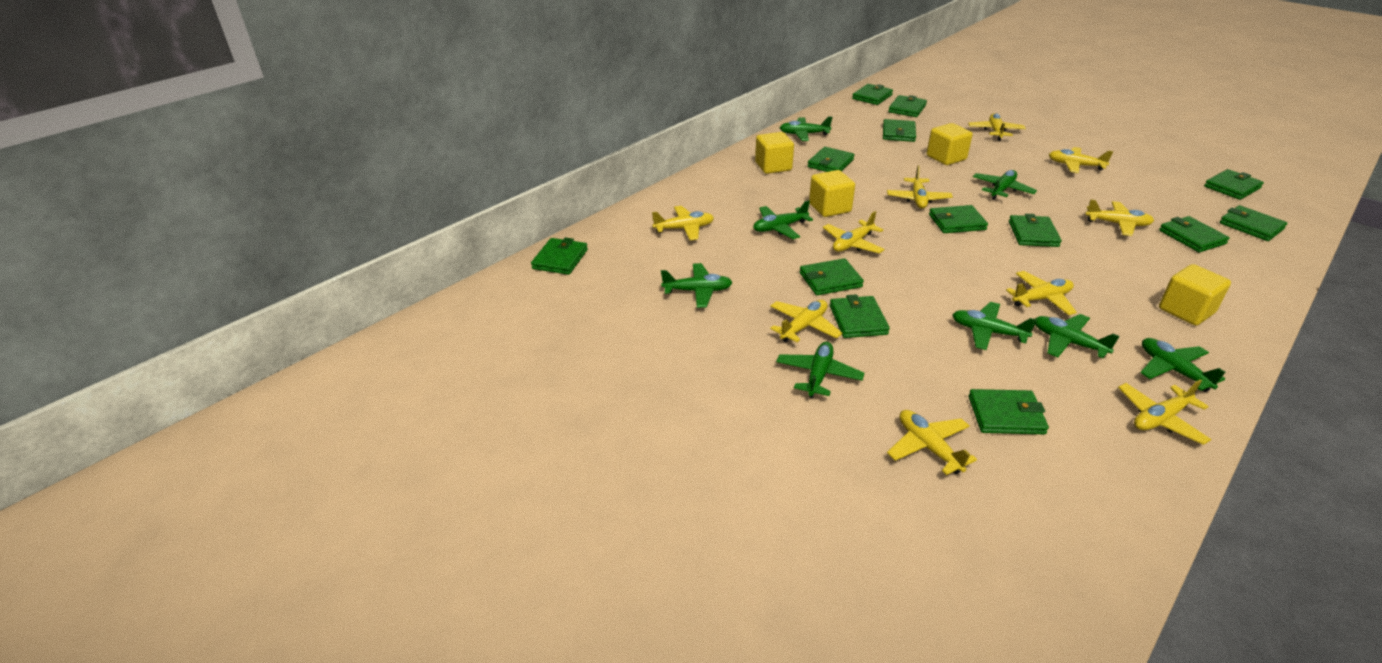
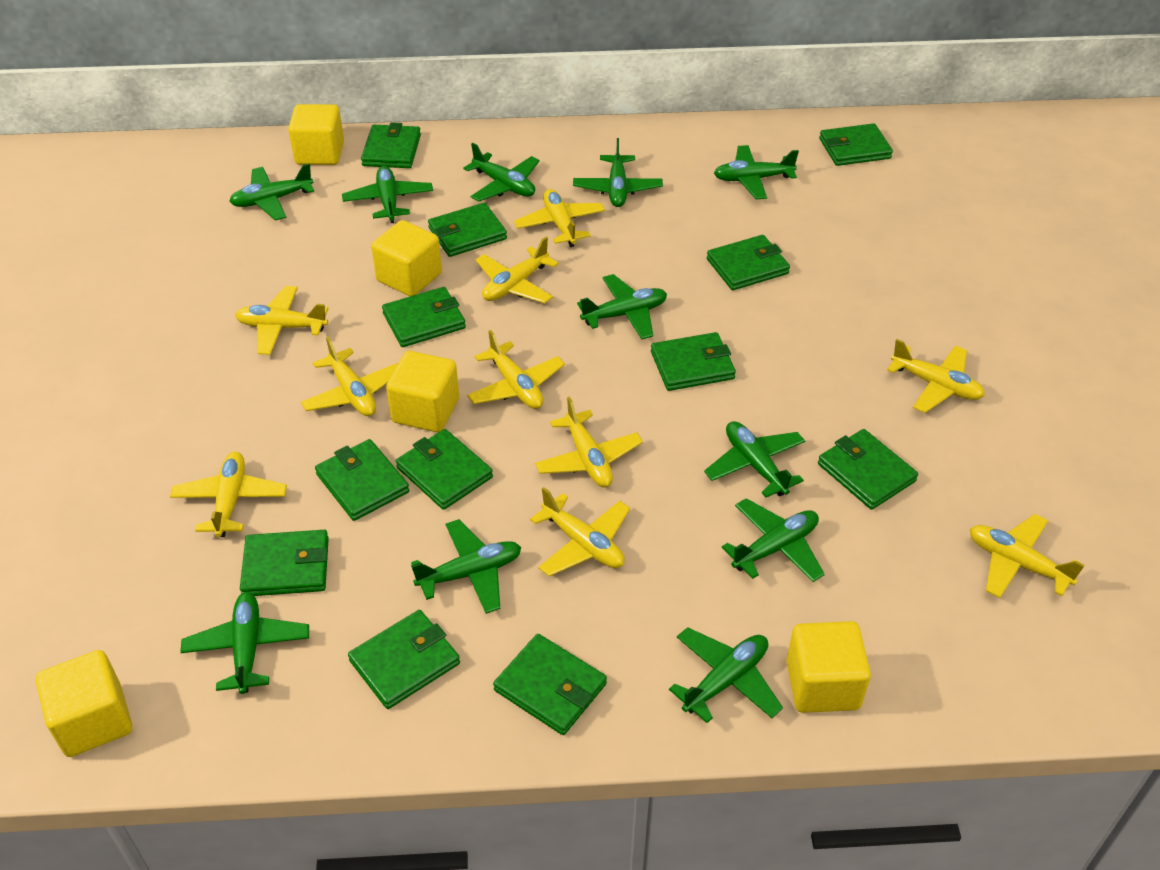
green plane: 8 -> 11
green wallet: 13 -> 12
yellow cube: 4 -> 5

